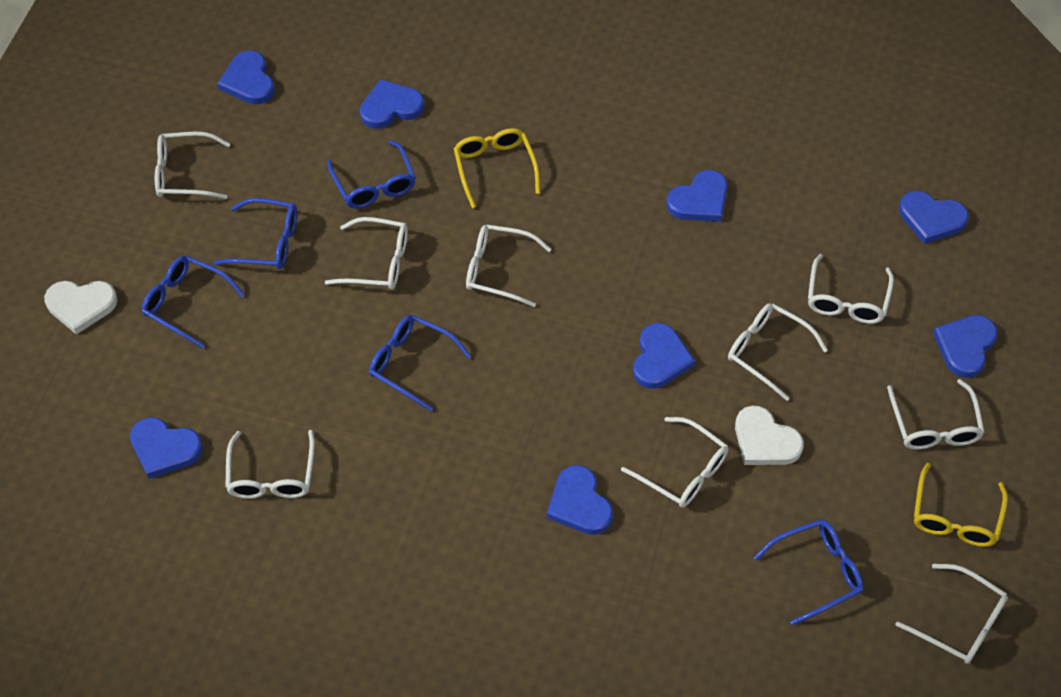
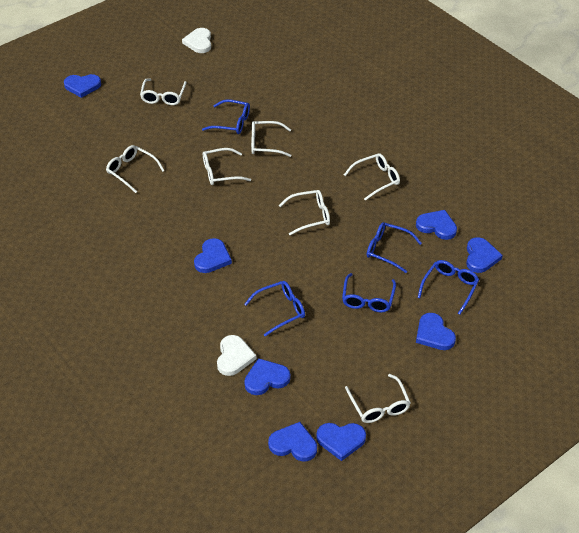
white glasses: 9 -> 7
yellow glasses: 2 -> 0

